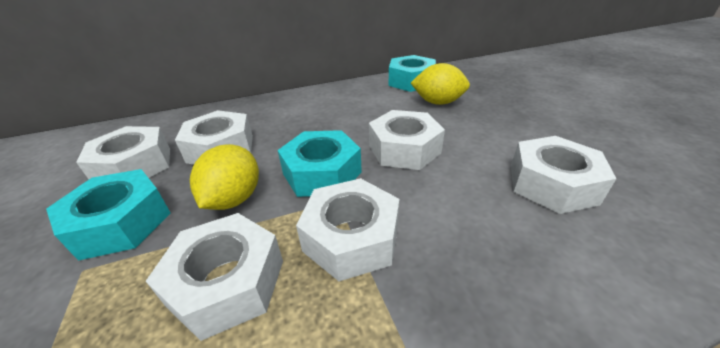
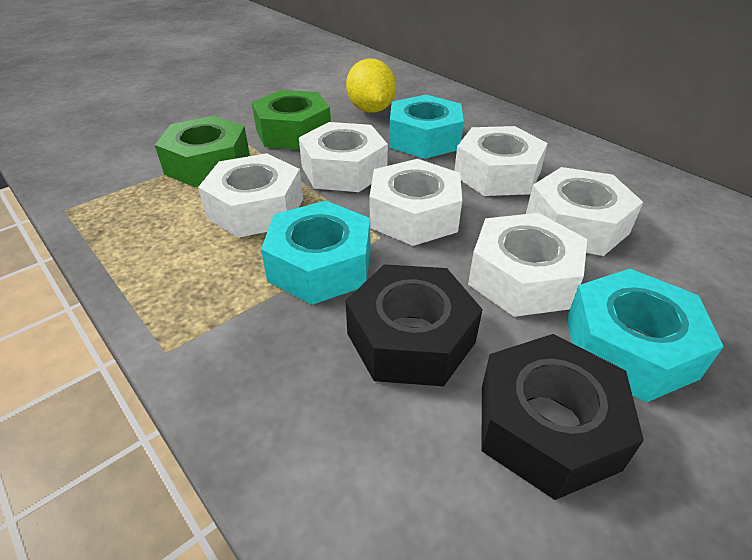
black nut: 0 -> 2
green nut: 0 -> 2
yellow lemon: 2 -> 1

